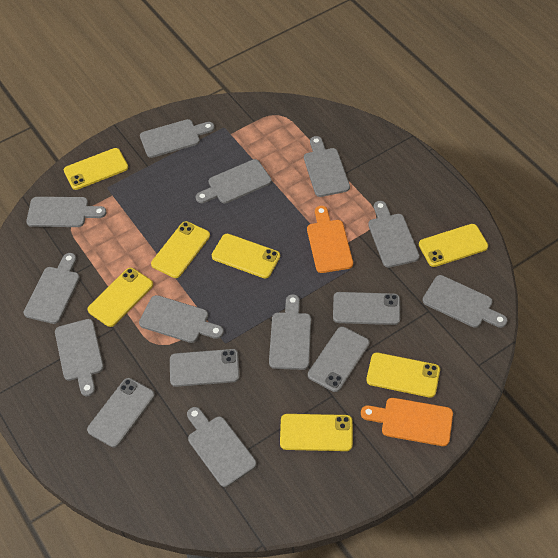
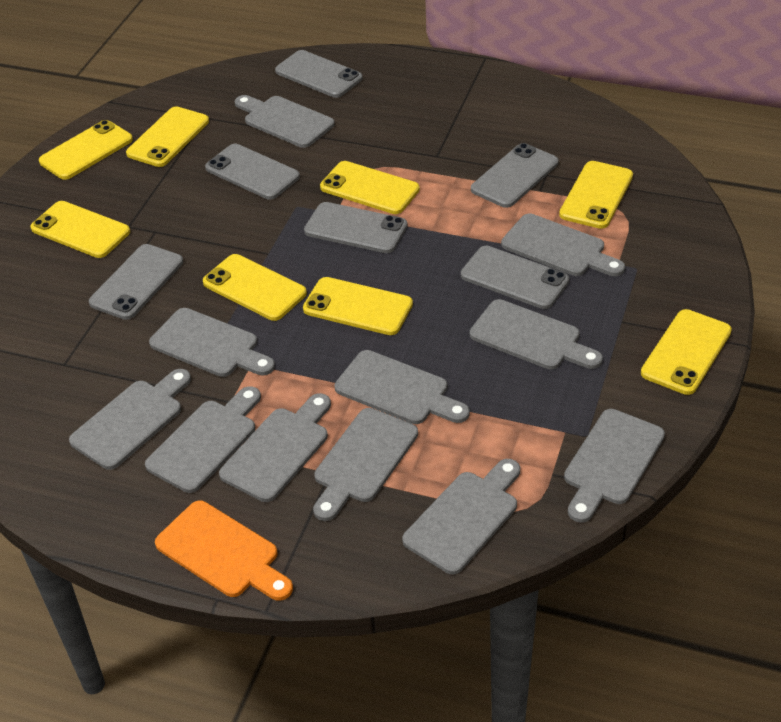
grey phone: 4 -> 6
orange cutting board: 2 -> 1
yellow phone: 7 -> 8

